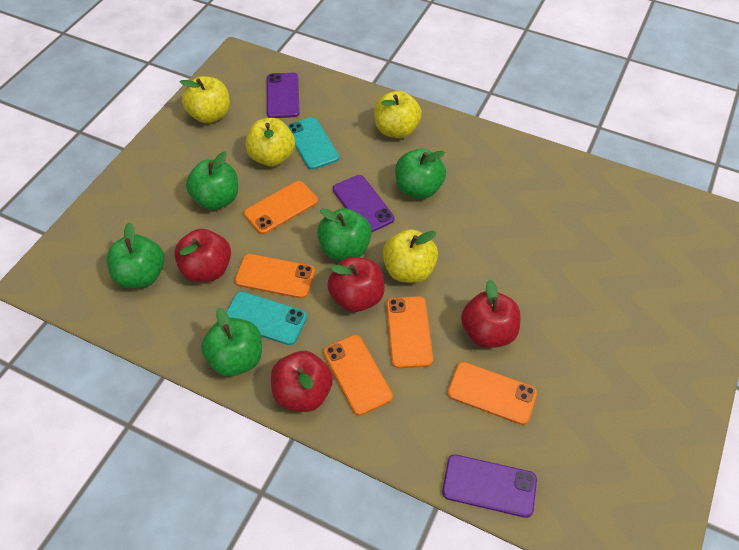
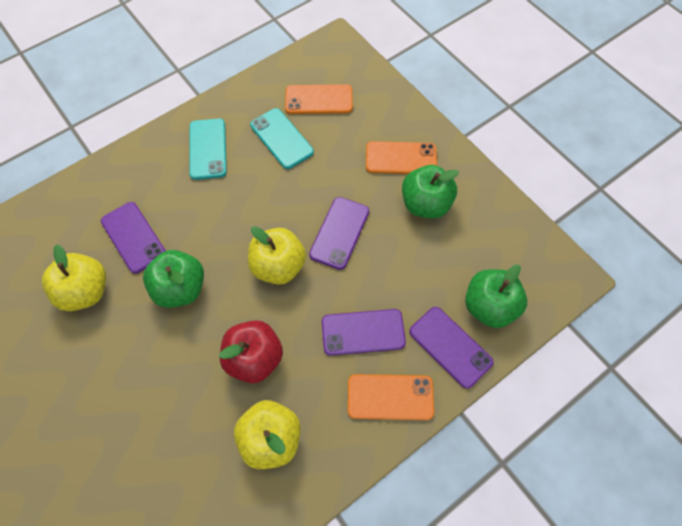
green apple: 5 -> 3
orange phone: 5 -> 3
purple phone: 3 -> 4
red apple: 4 -> 1
yellow apple: 4 -> 3

